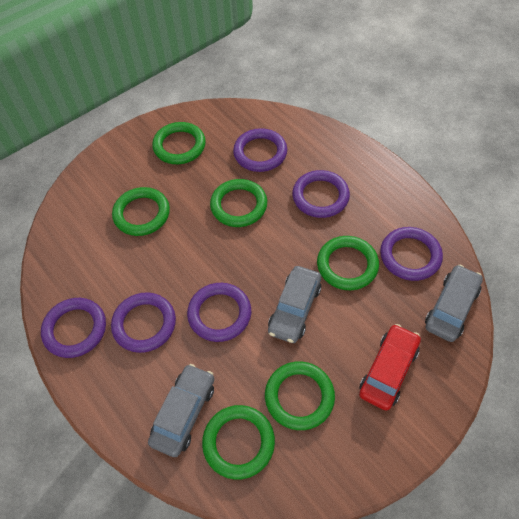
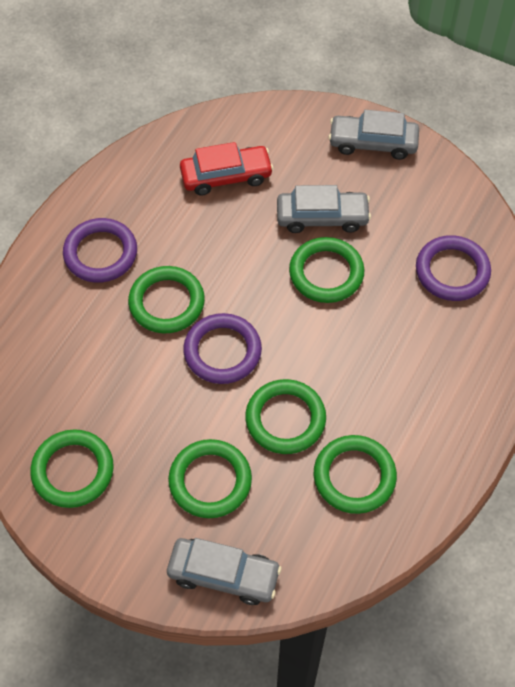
purple ring: 6 -> 3

